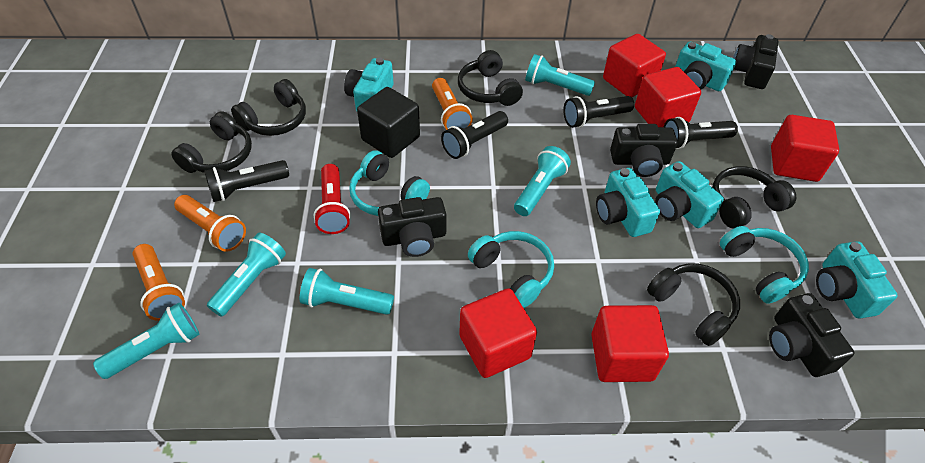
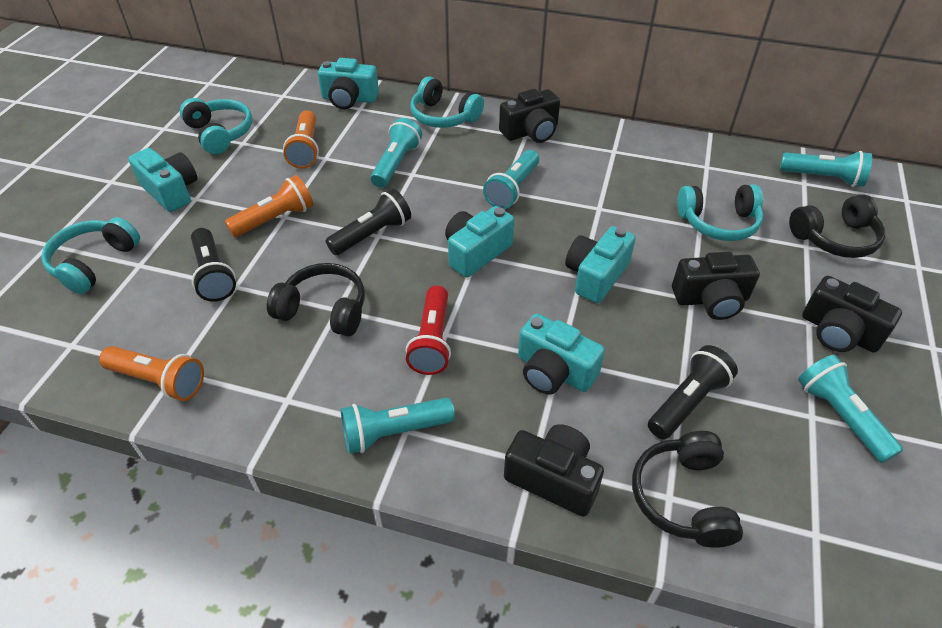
black cube: 1 -> 0
black flashlight: 4 -> 3
black headphones: 5 -> 3
red cube: 5 -> 0
turquoise headphones: 3 -> 4

